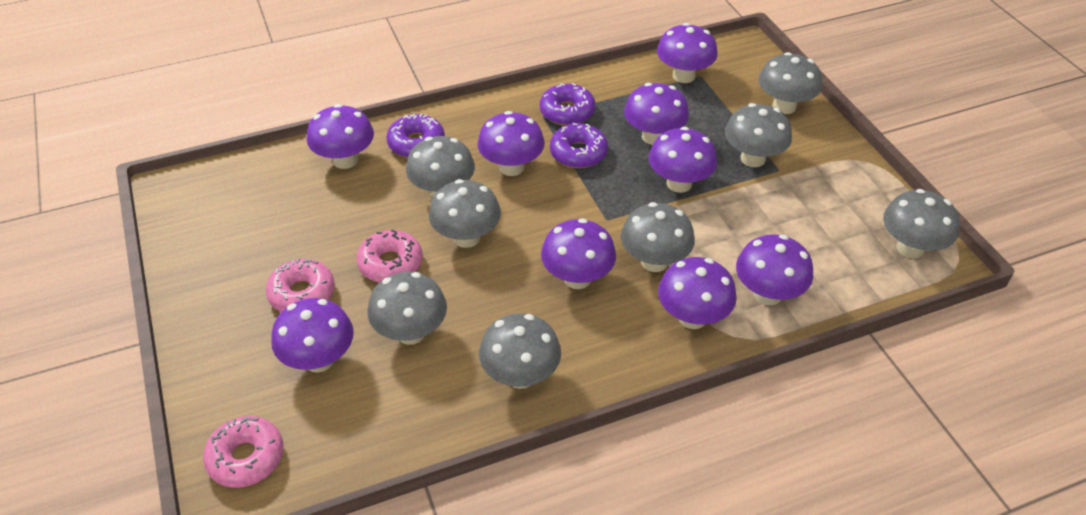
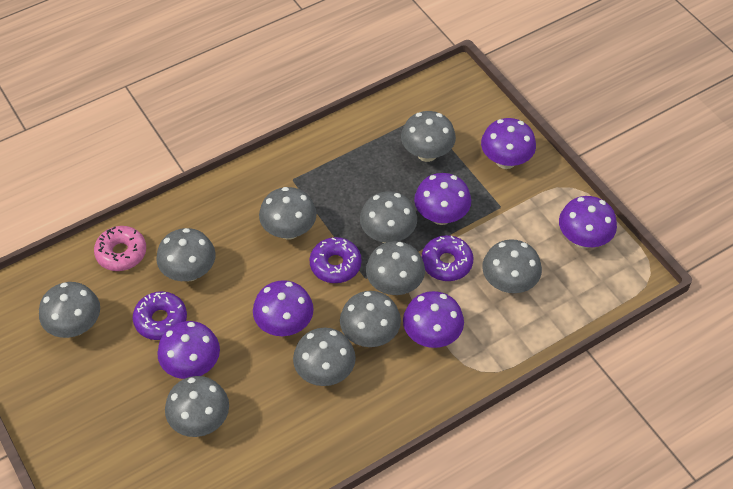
grey mushroom: 8 -> 10
pink donut: 3 -> 1
purple mushroom: 9 -> 6

